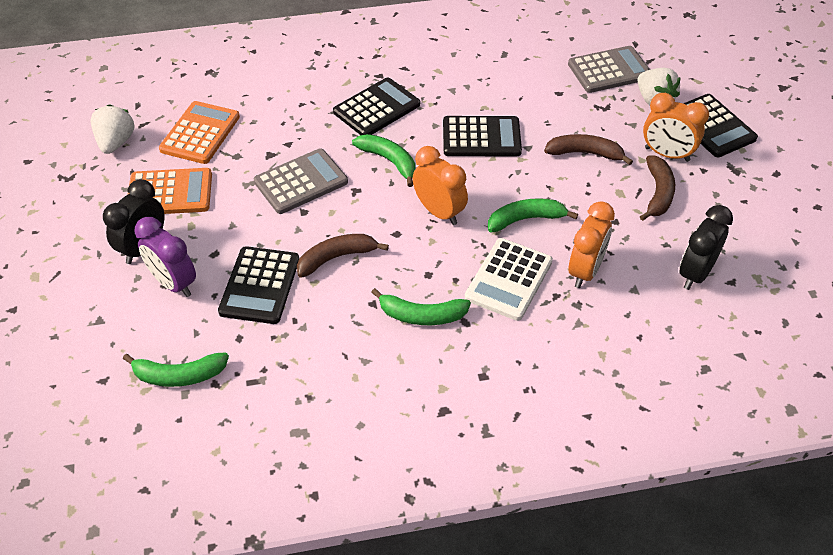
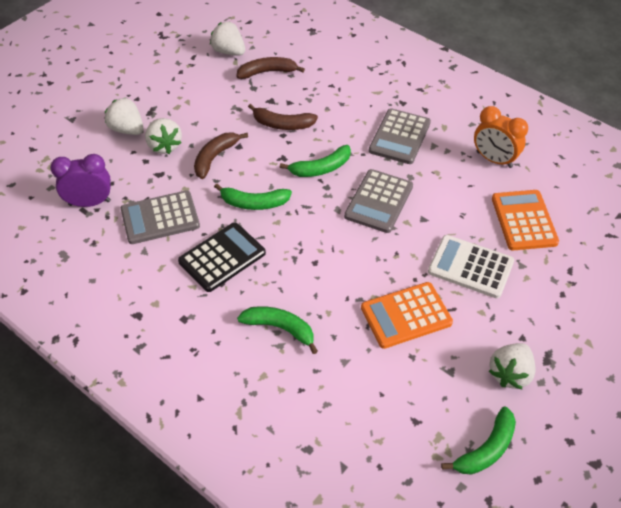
black calculator: 4 -> 1
black clock: 2 -> 0
grey calculator: 2 -> 3
orange clock: 3 -> 1
white strawberry: 2 -> 4

